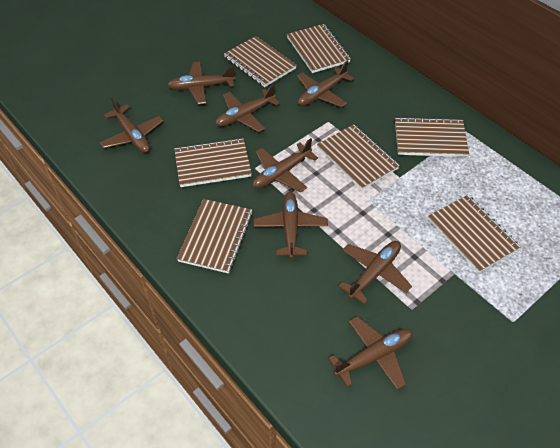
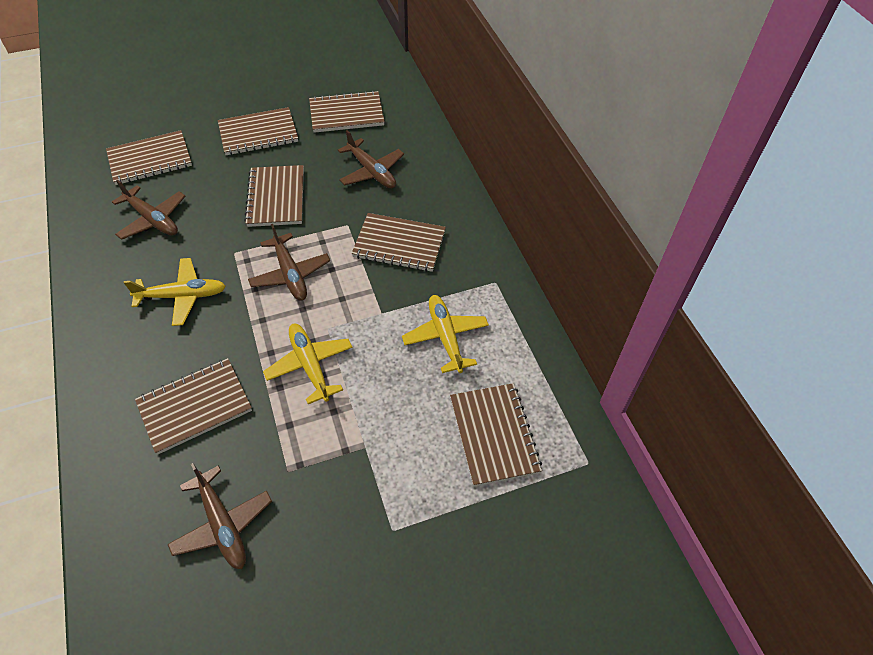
brown plane: 8 -> 4
yellow plane: 0 -> 3

